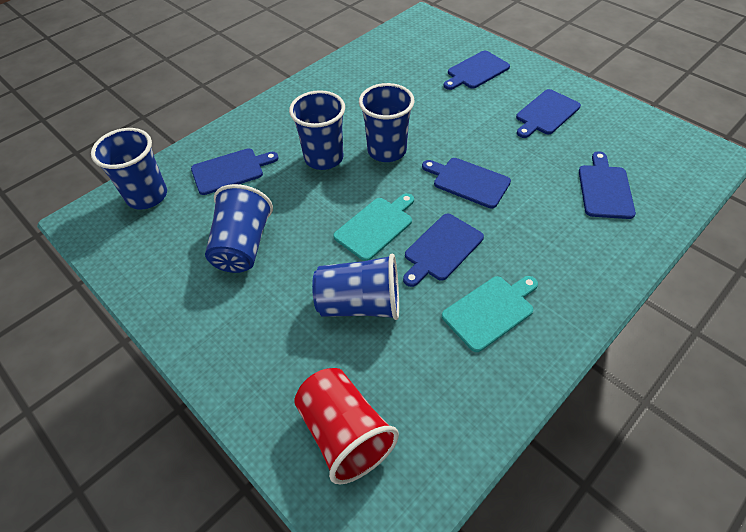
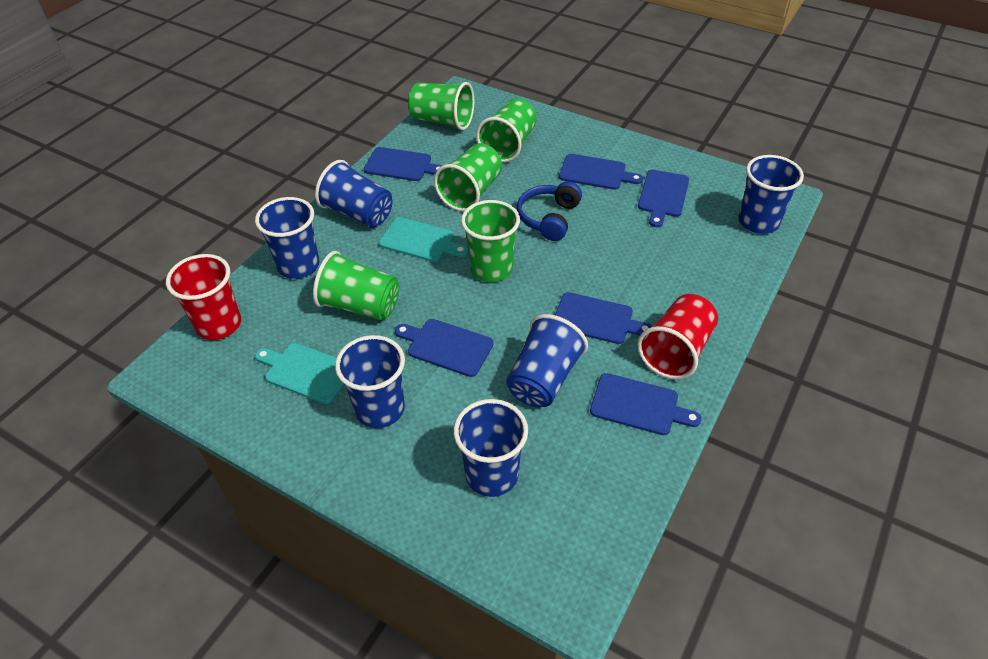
blue cup: 5 -> 6
blue headphones: 0 -> 1
green cup: 0 -> 5
red cup: 1 -> 2

